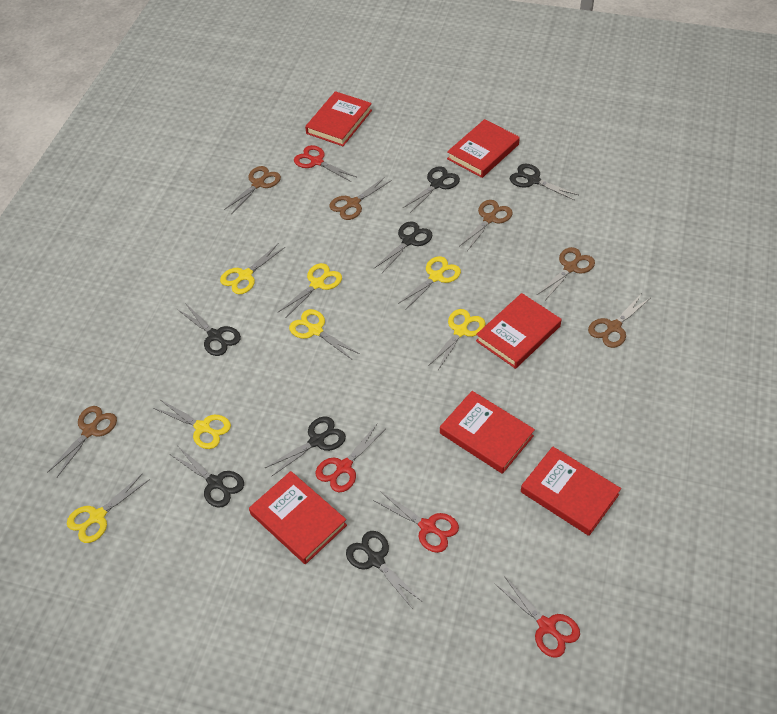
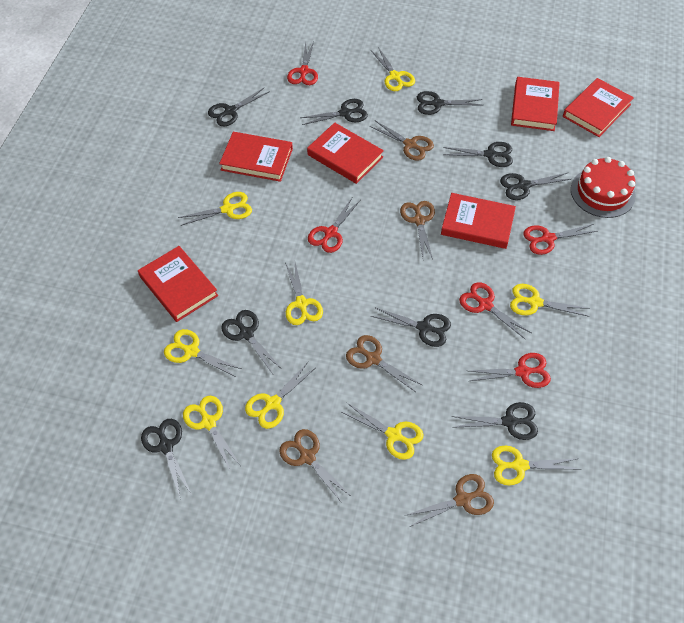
black scissors: 7 -> 9
brown scissors: 6 -> 5
red cake: 0 -> 1
red scissors: 4 -> 5
yellow scissors: 7 -> 9

